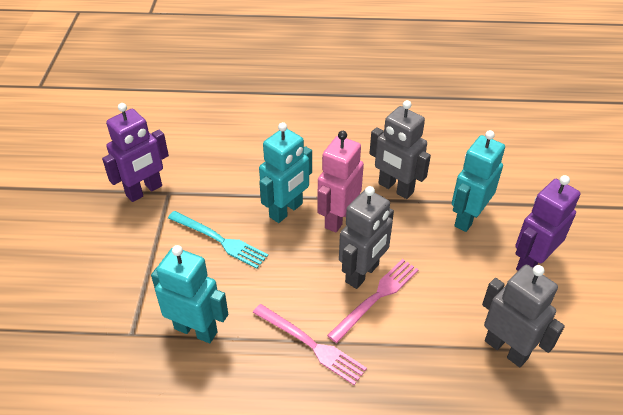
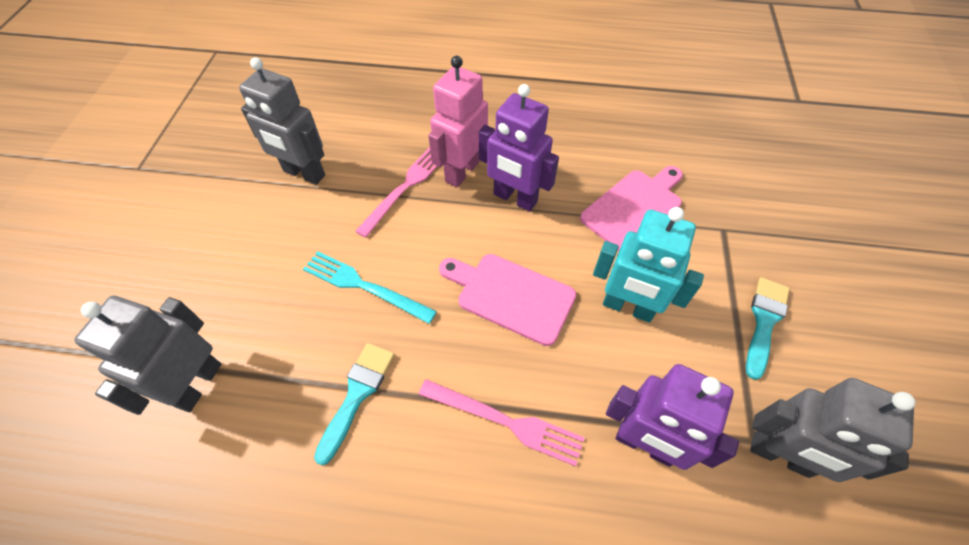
pink cutting board: 0 -> 2
turquoise brush: 0 -> 2
turquoise robot: 3 -> 1

